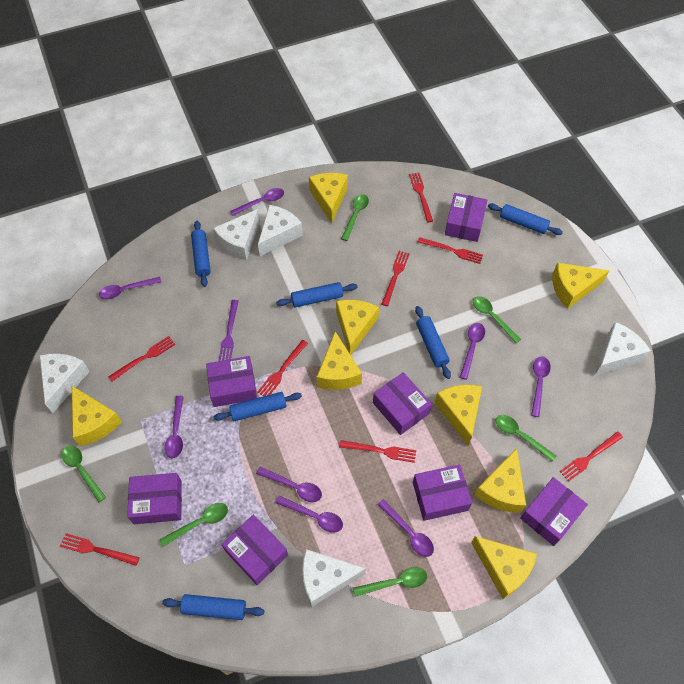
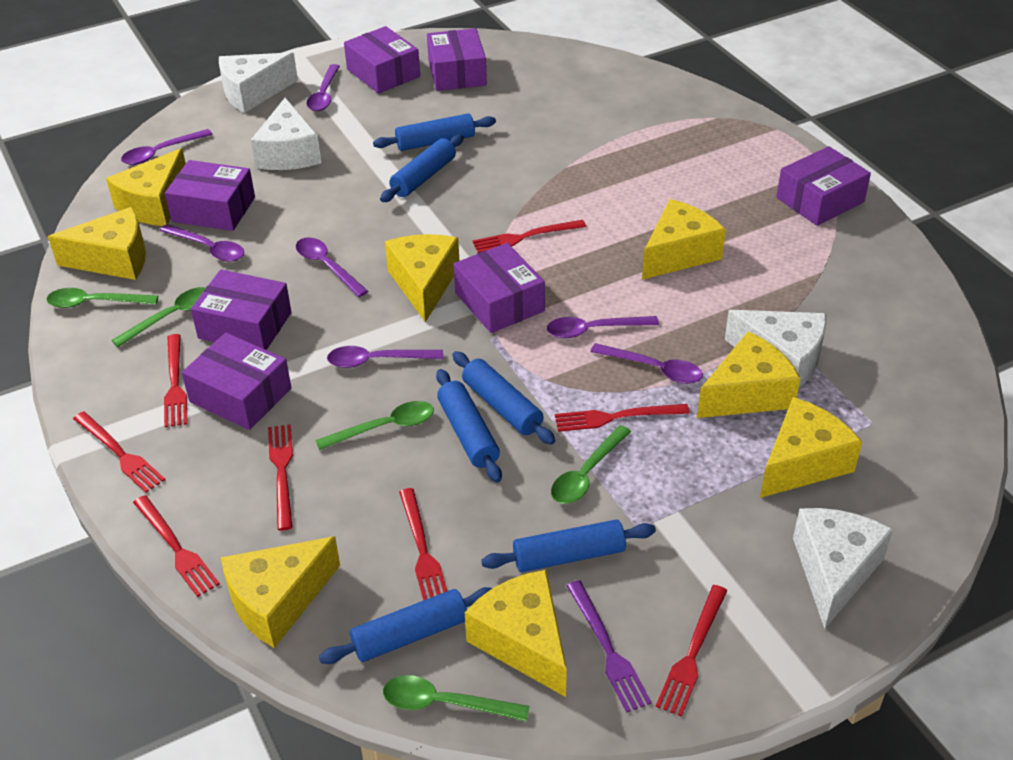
green spoon: 6 -> 5
purple spoon: 8 -> 7
white cheese: 5 -> 4

